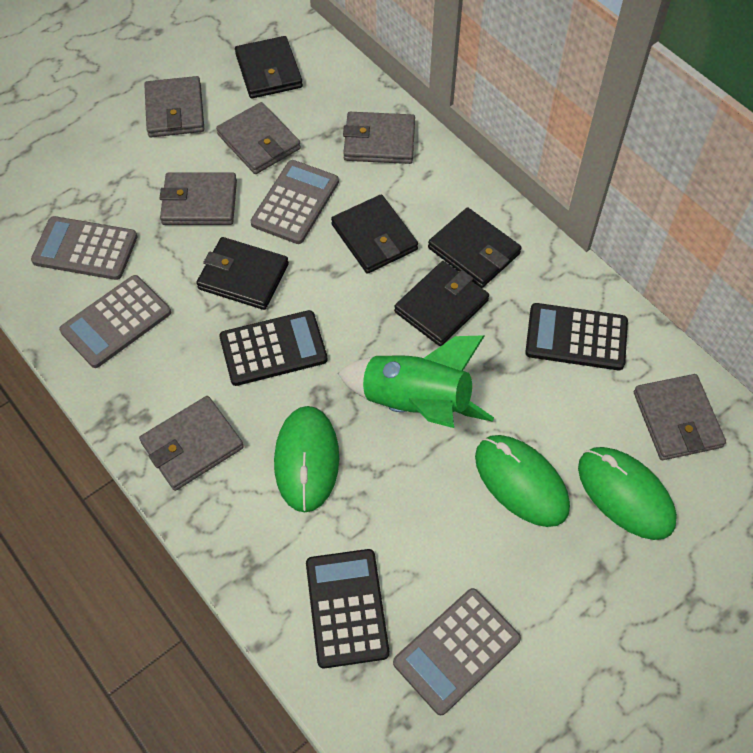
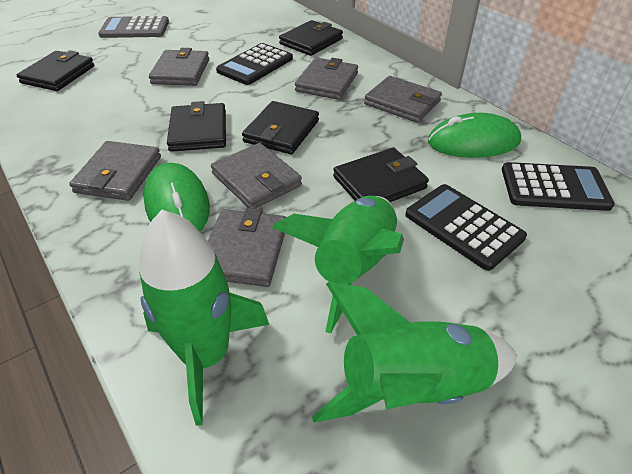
green mouse: 3 -> 2
green rocket: 1 -> 3
grey calculator: 4 -> 1

